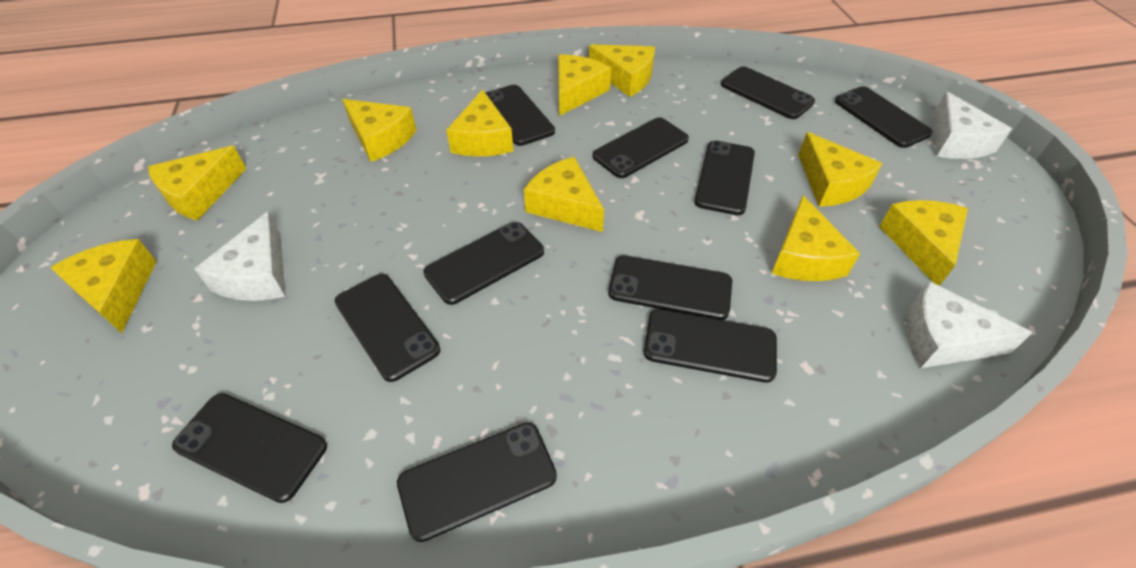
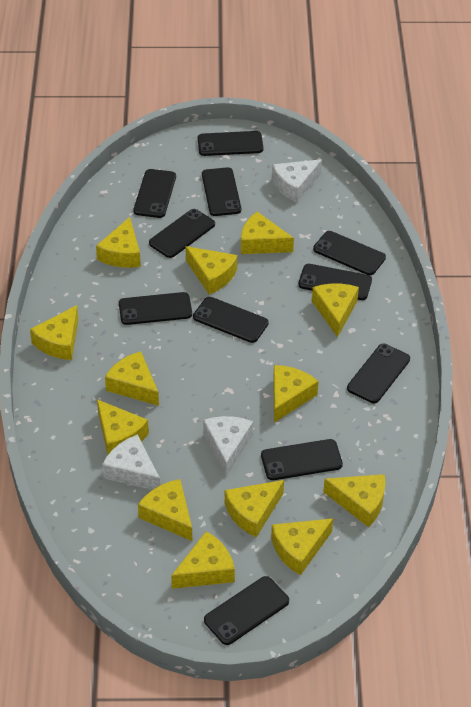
yellow cheese: 10 -> 13

